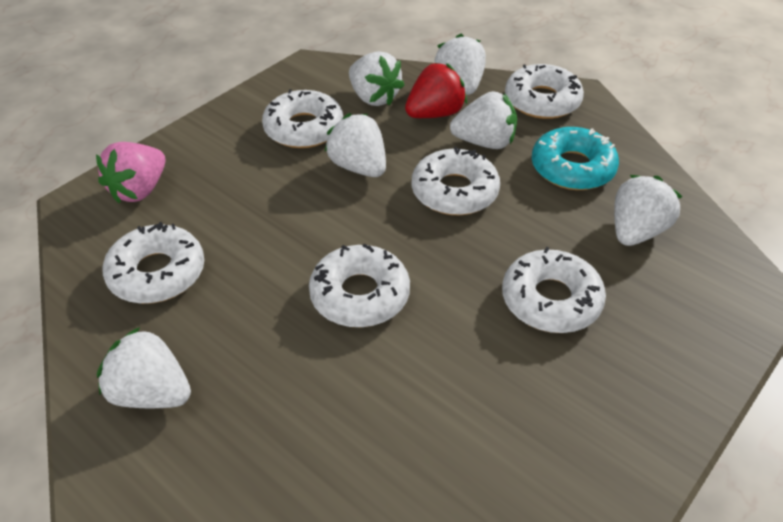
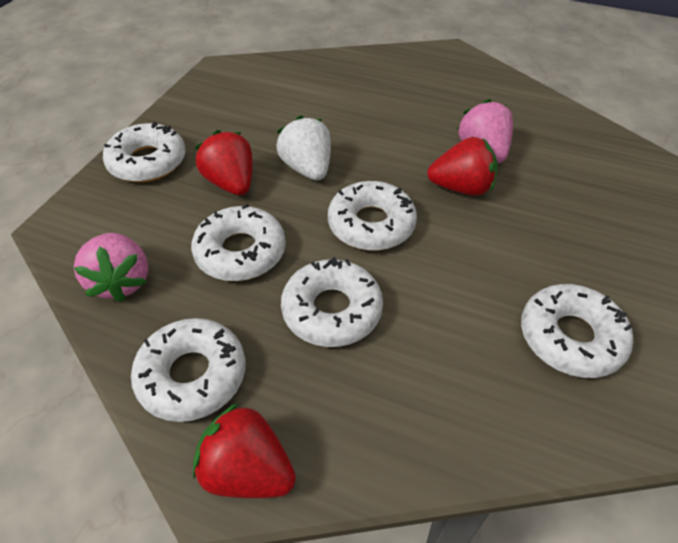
pink strawberry: 1 -> 2
red strawberry: 1 -> 3
turquoise donut: 1 -> 0
white strawberry: 6 -> 1

